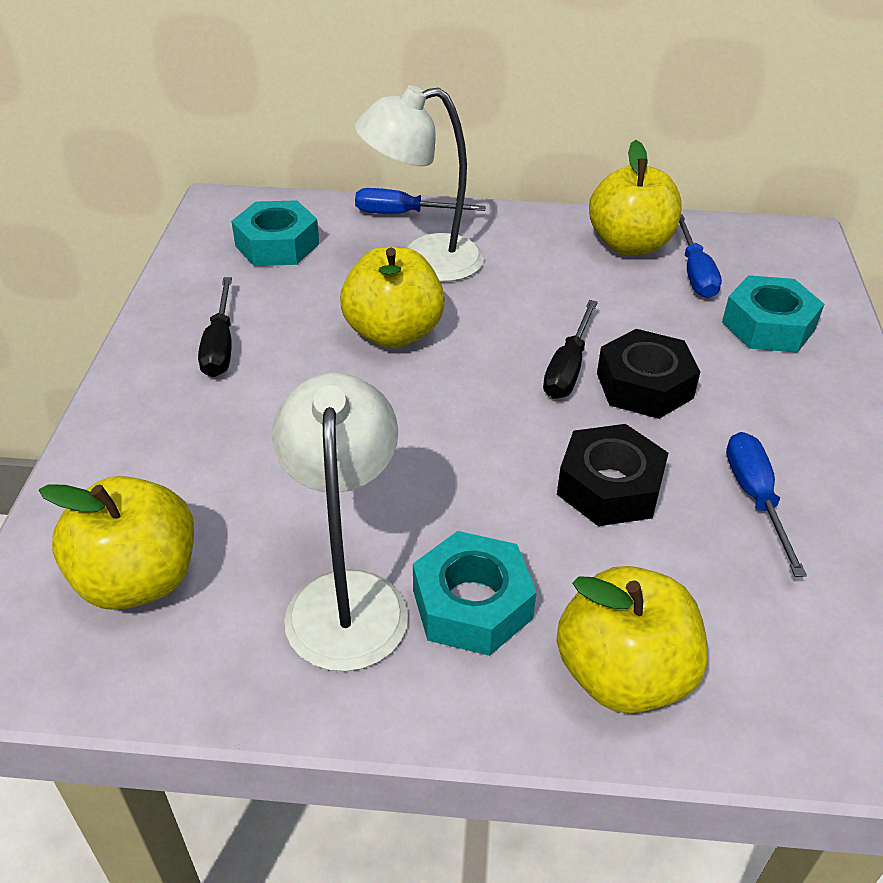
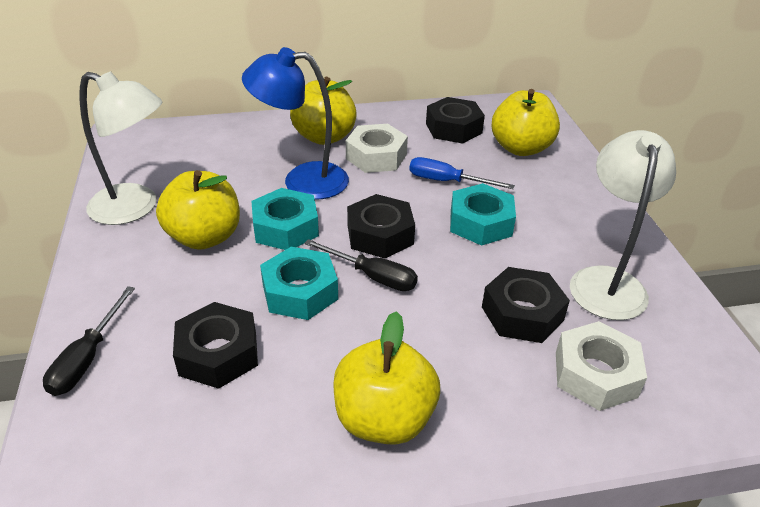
black nut: 2 -> 4
blue lamp: 0 -> 1
blue screwdriver: 3 -> 1
white nut: 0 -> 2

